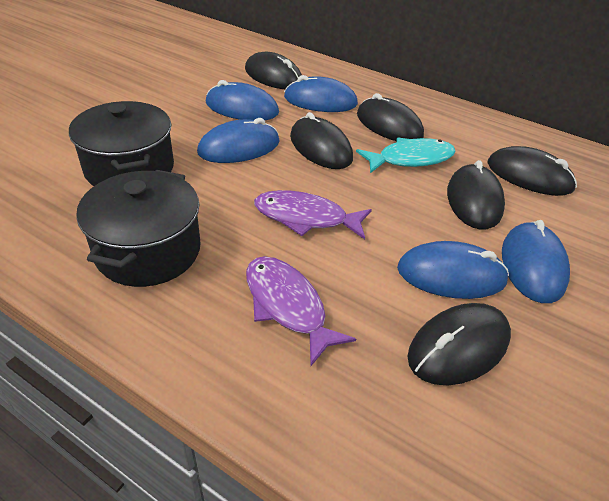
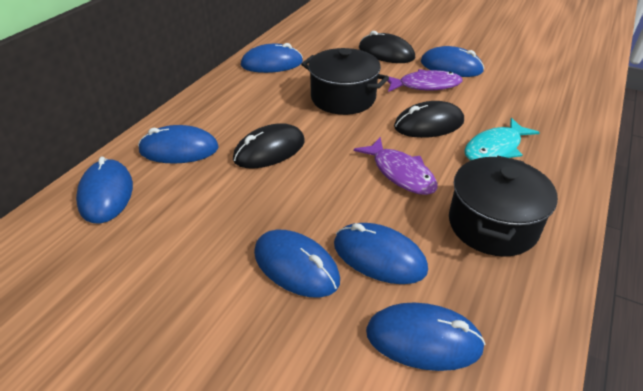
black mouse: 6 -> 3
blue mouse: 5 -> 7

